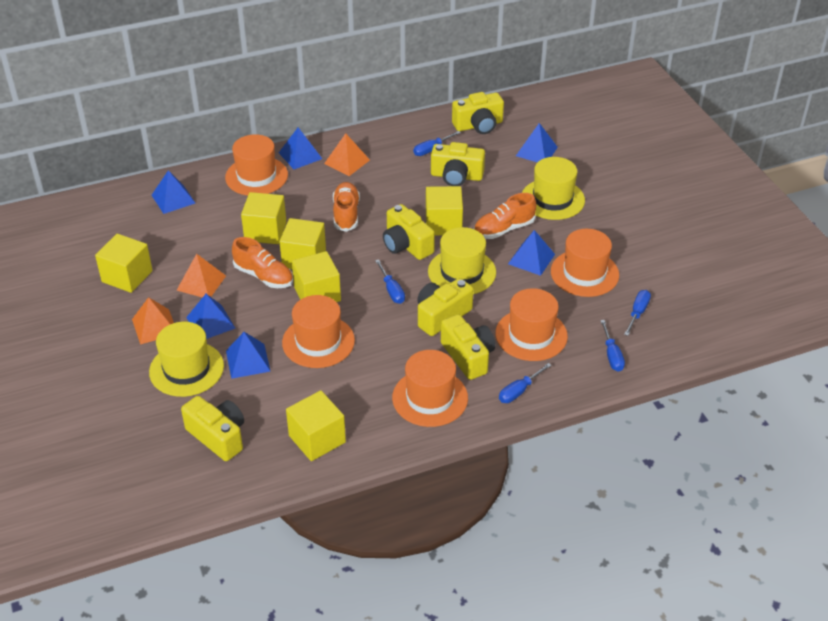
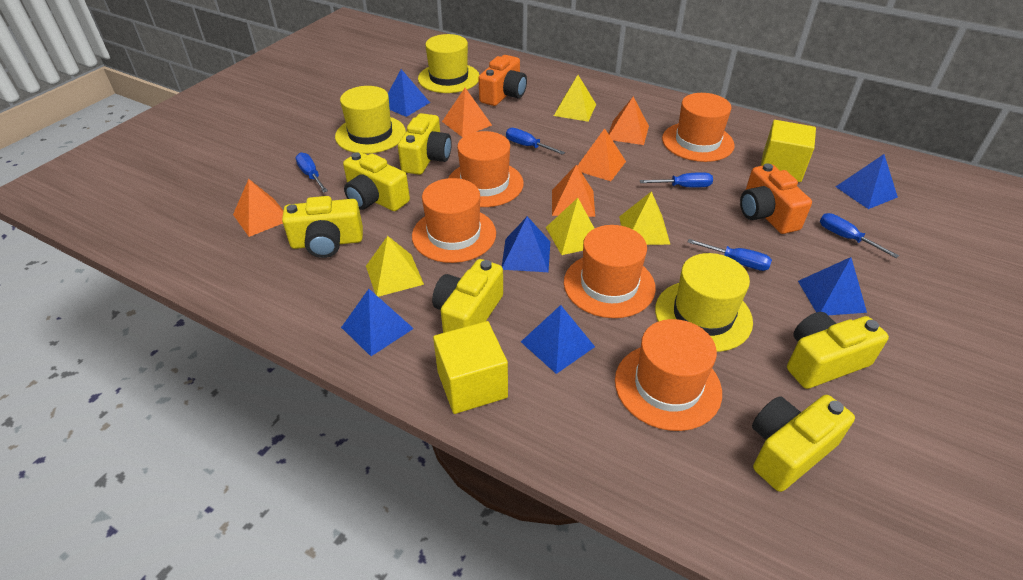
orange camera: 0 -> 2
orange pyramid: 3 -> 5
orange shoe: 3 -> 0
yellow cube: 6 -> 2
yellow pyramid: 0 -> 4

